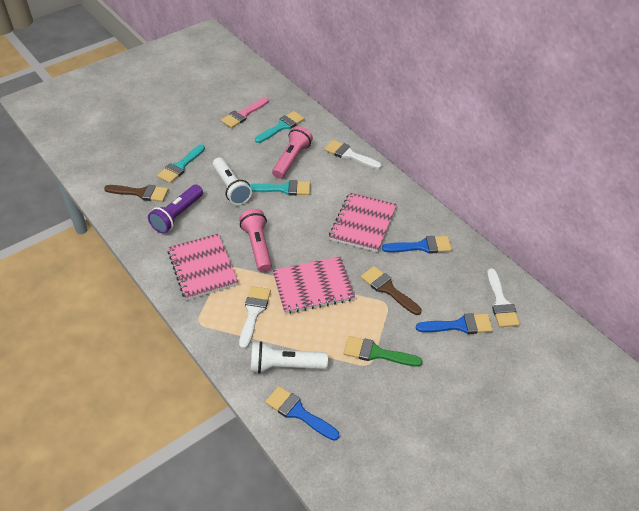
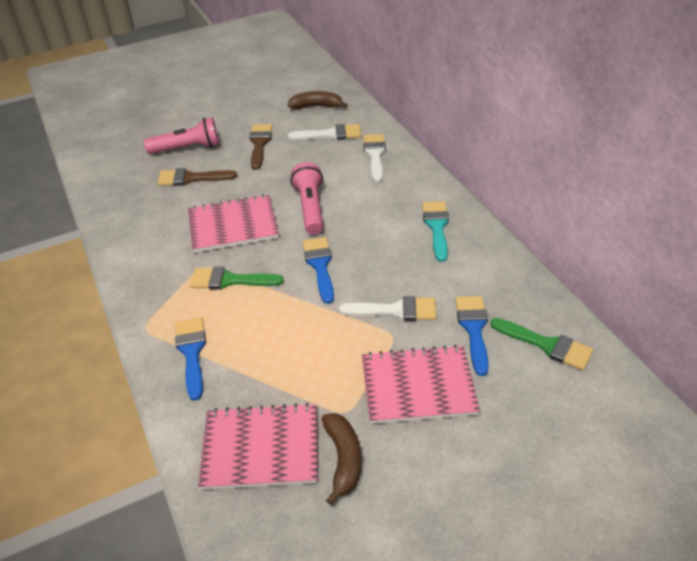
brown banana: 0 -> 2
green brush: 1 -> 2
pink brush: 1 -> 0
purple flashlight: 1 -> 0
turquoise brush: 3 -> 1
white flashlight: 2 -> 0

